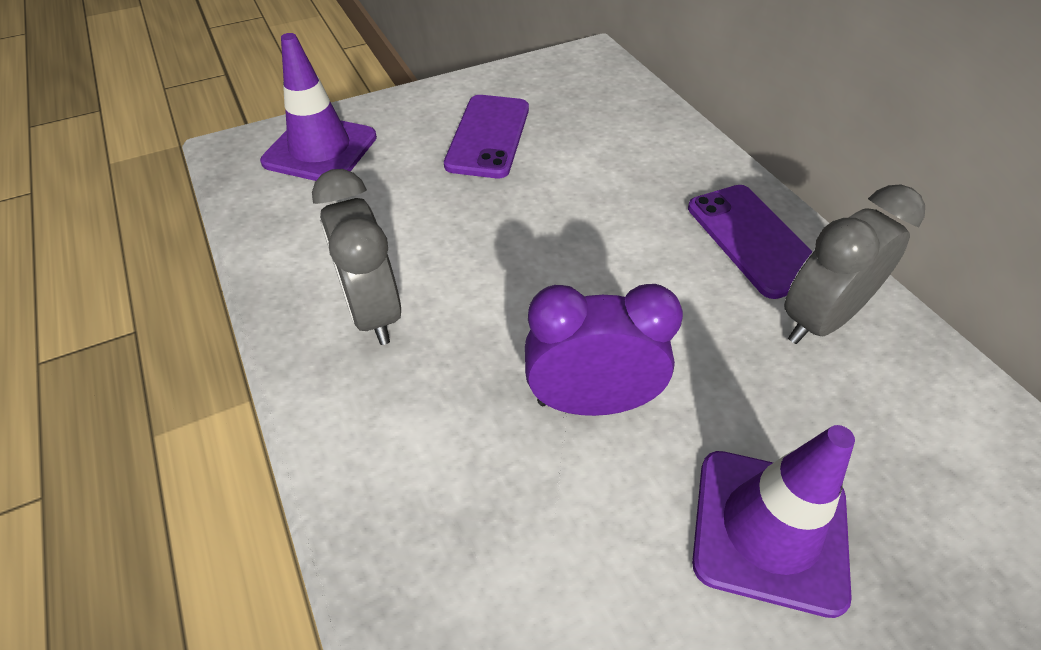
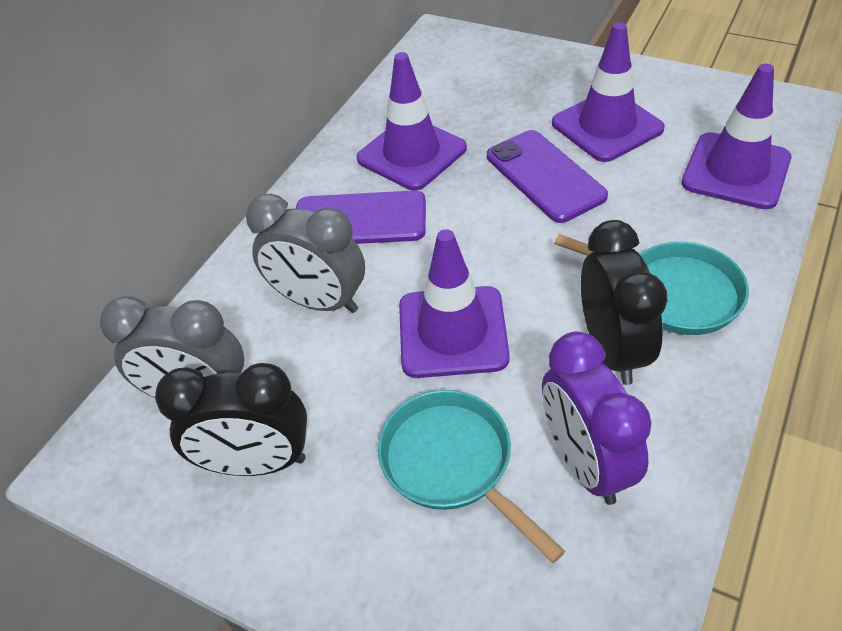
black clock: 0 -> 2
purple traffic cone: 2 -> 4
turquoise pan: 0 -> 2

